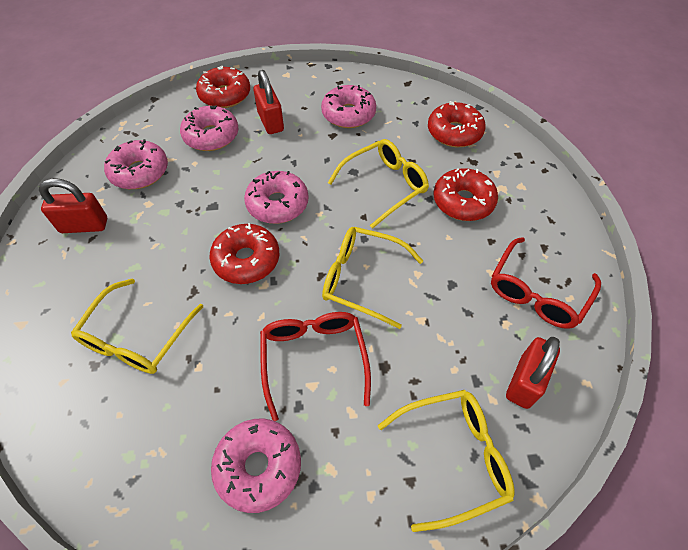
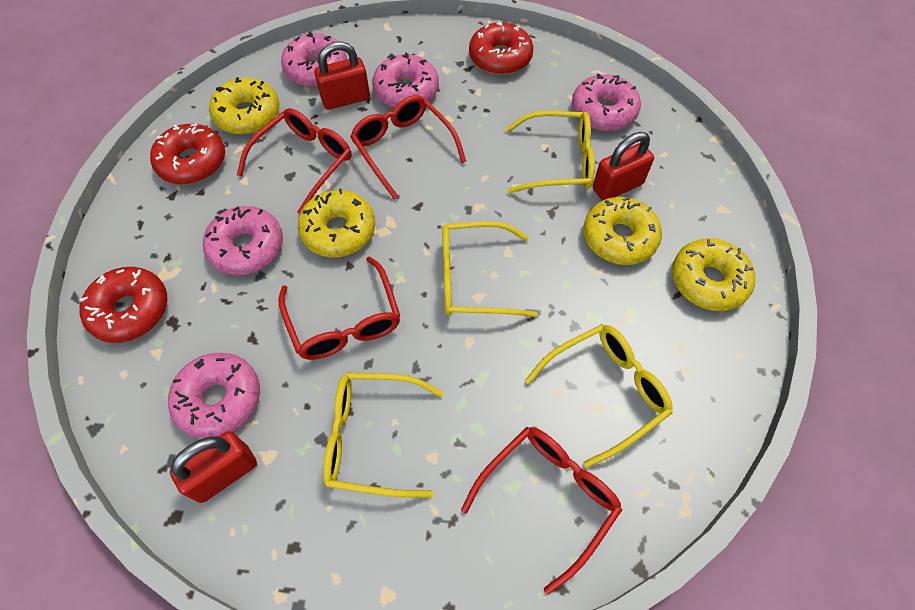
red donut: 4 -> 3
red glasses: 2 -> 4
yellow donut: 0 -> 4

